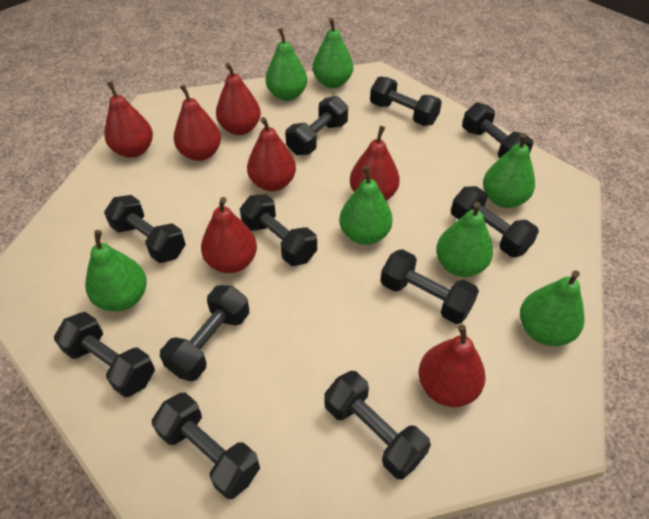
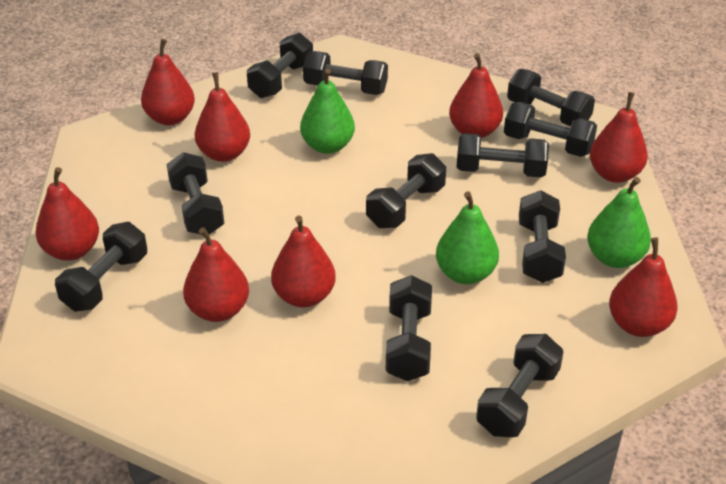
green pear: 7 -> 3
red pear: 7 -> 8

